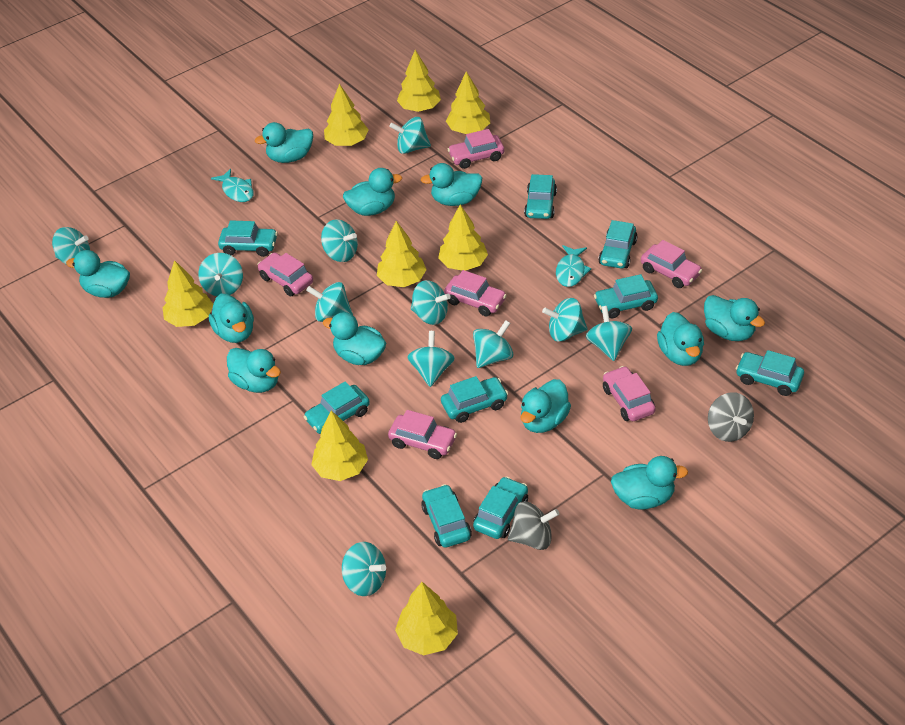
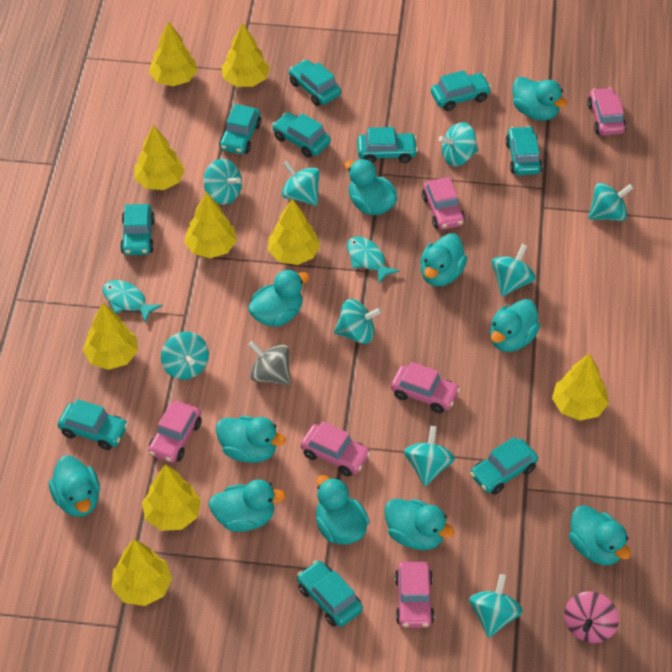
grey spinning top: 2 -> 1
pink spinning top: 0 -> 1
turquoise car: 9 -> 10
turquoise spinning top: 11 -> 9
yellow tree: 8 -> 9

